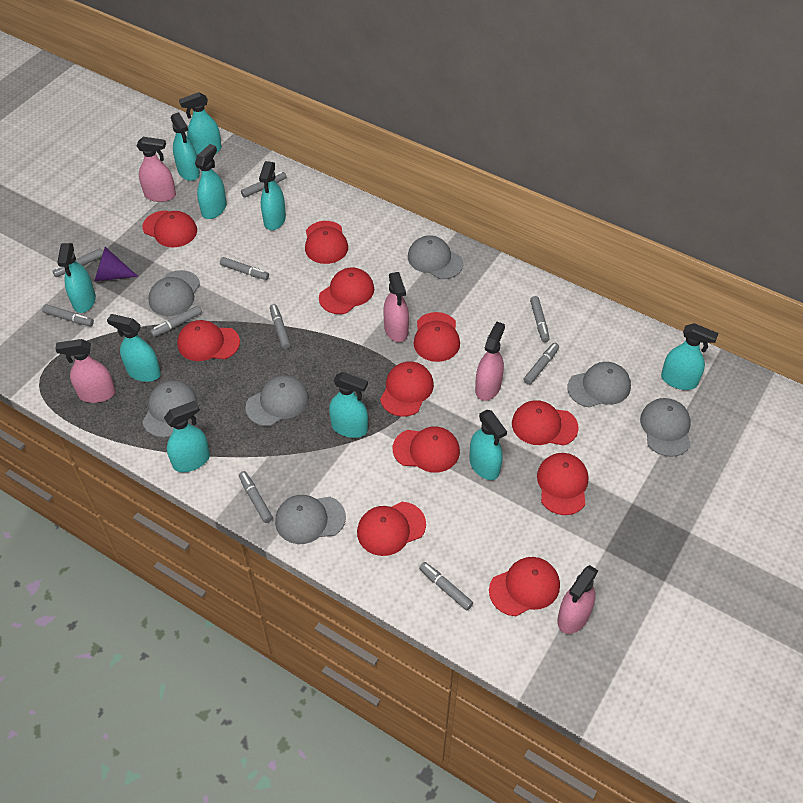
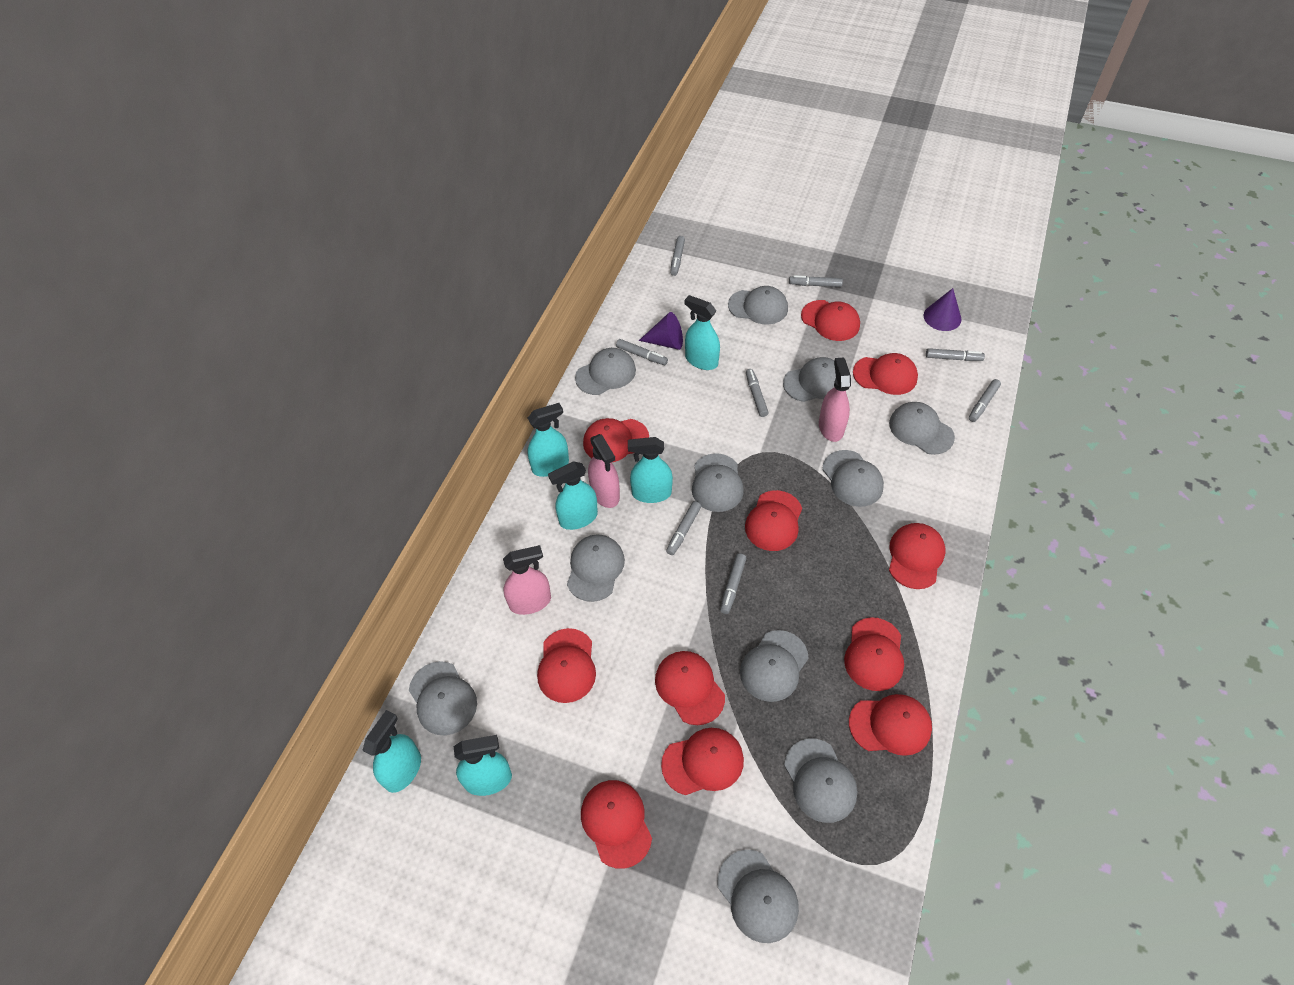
grey cap: 7 -> 11
grey marker: 10 -> 8
pink spray bottle: 5 -> 3
purple cone: 1 -> 2
turquoise spray bottle: 10 -> 6

